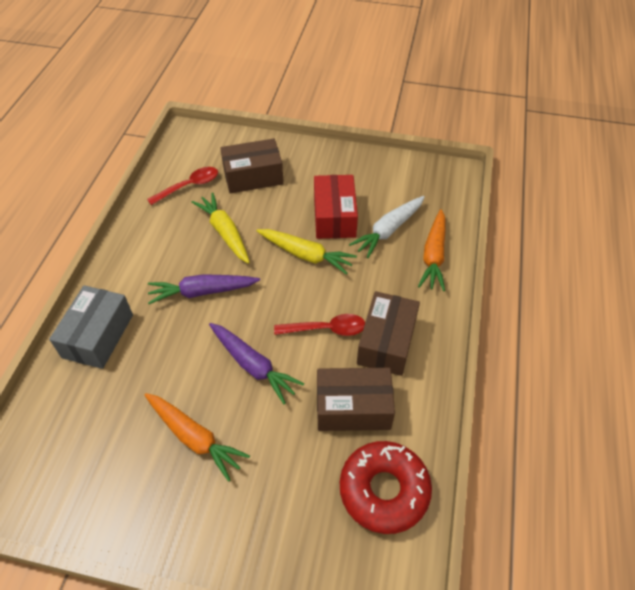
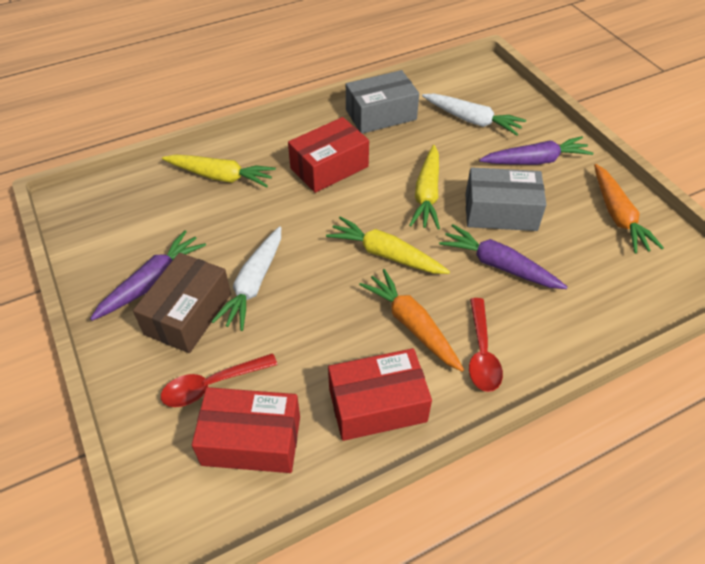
brown box: 3 -> 1
grey box: 1 -> 2
purple carrot: 2 -> 3
red box: 1 -> 3
red donut: 1 -> 0
white carrot: 1 -> 2
yellow carrot: 2 -> 3

